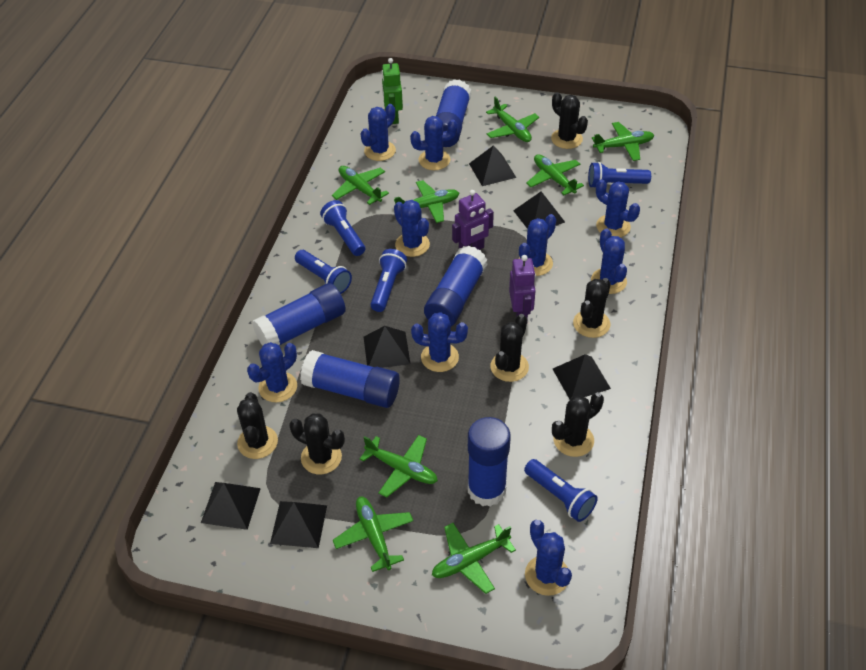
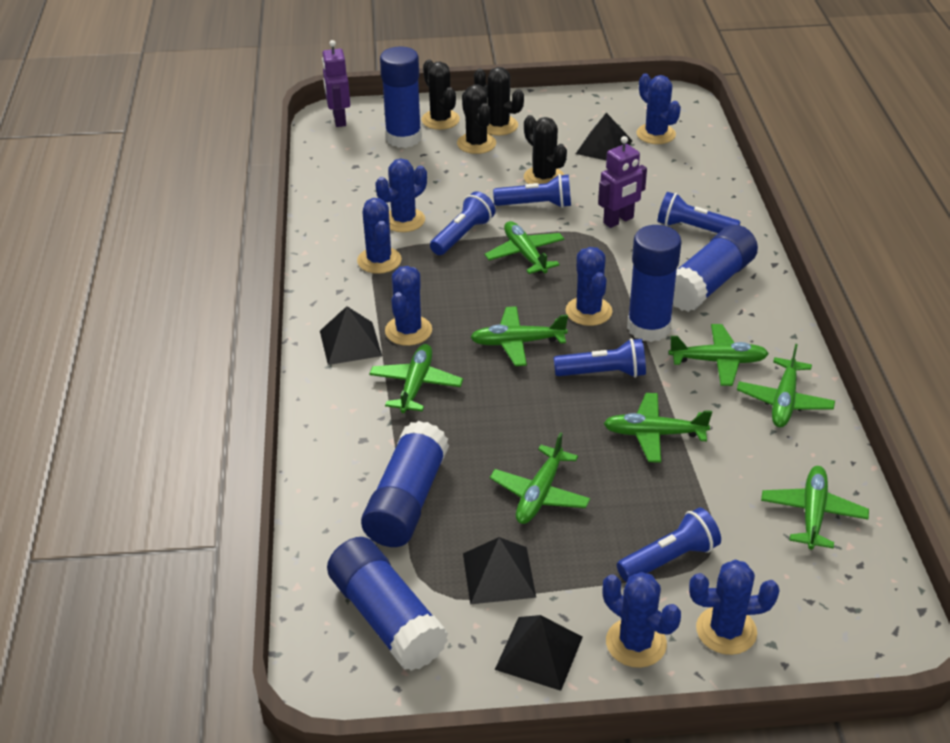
black cactus: 6 -> 4
black pyramid: 6 -> 4
blue cactus: 9 -> 7
green robot: 1 -> 0

